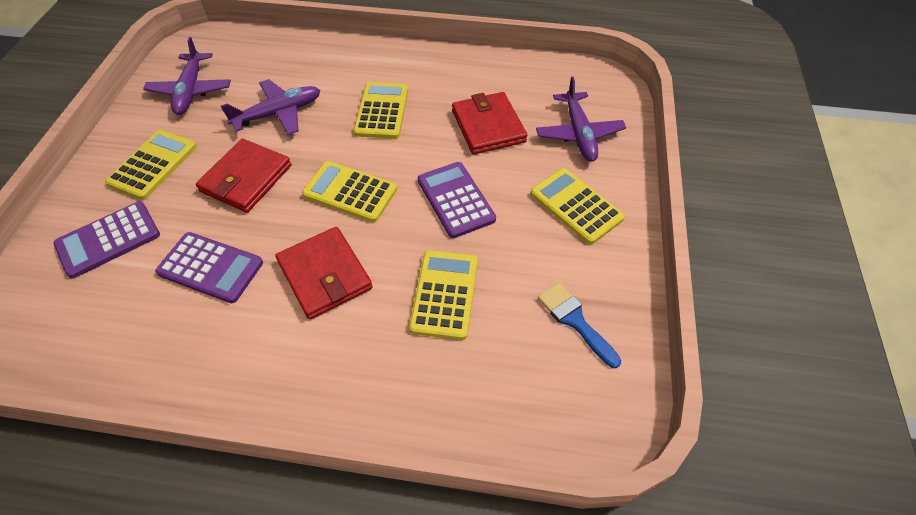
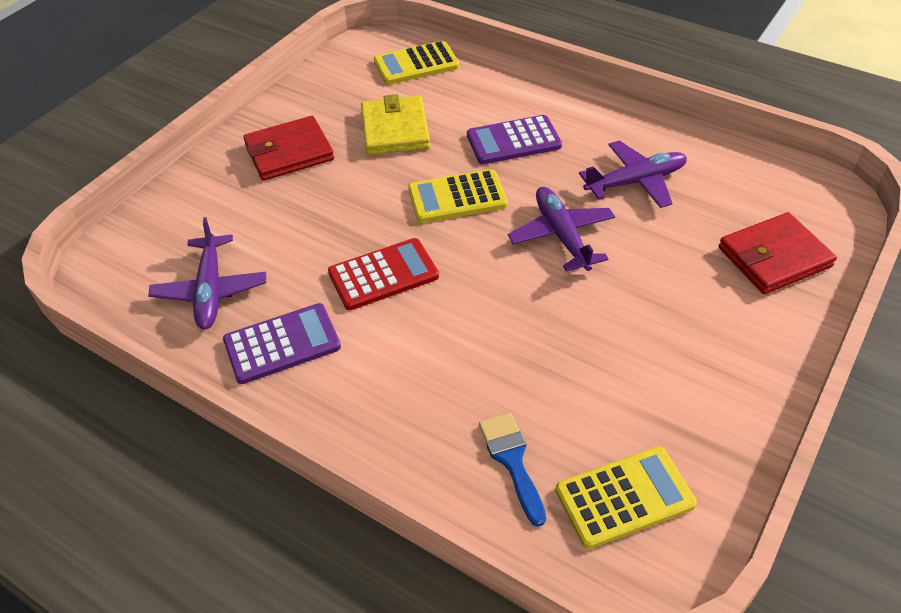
purple calculator: 3 -> 2
red calculator: 0 -> 1
red wallet: 3 -> 2
yellow calculator: 5 -> 3
yellow wallet: 0 -> 1

